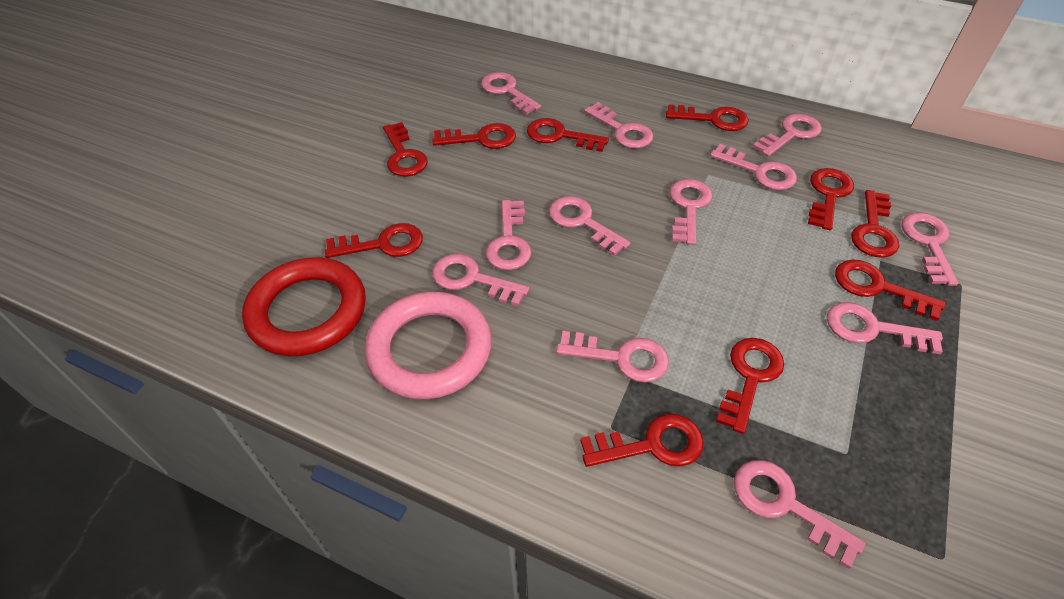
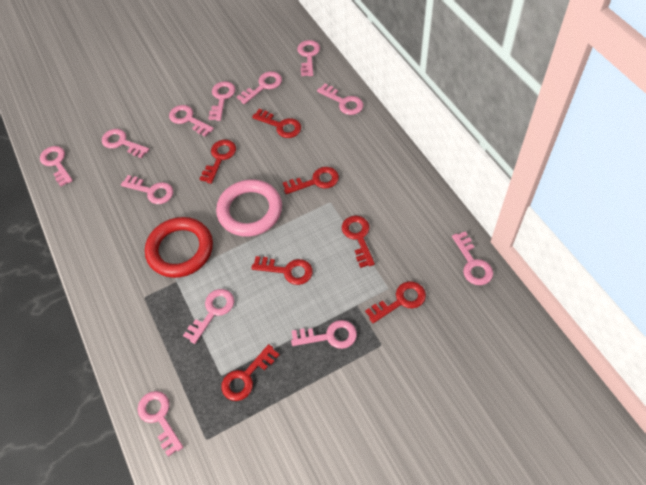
red key: 10 -> 7

